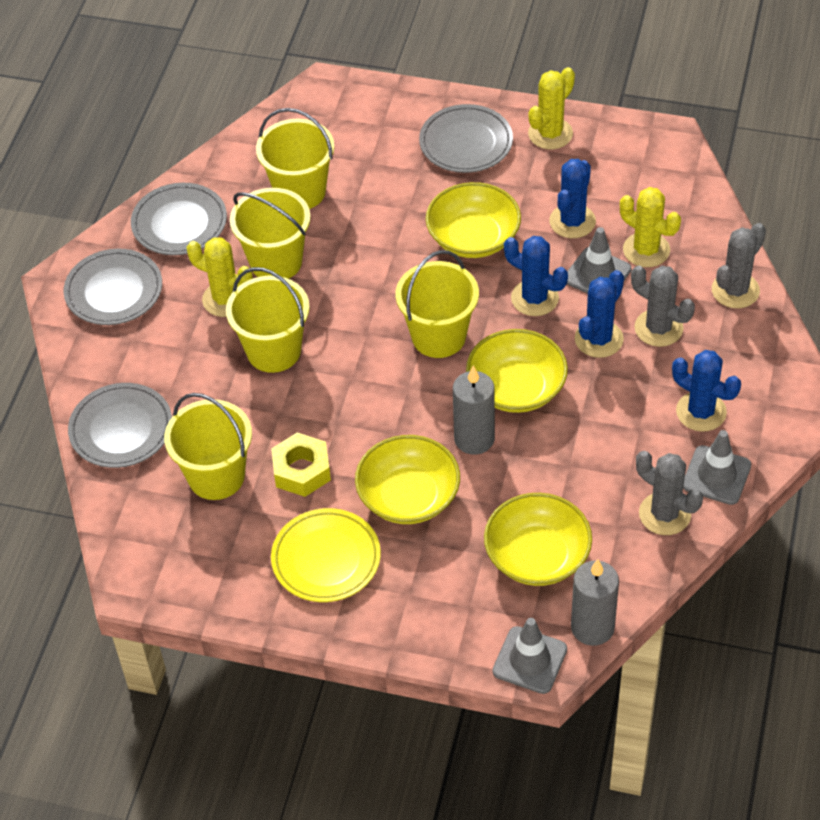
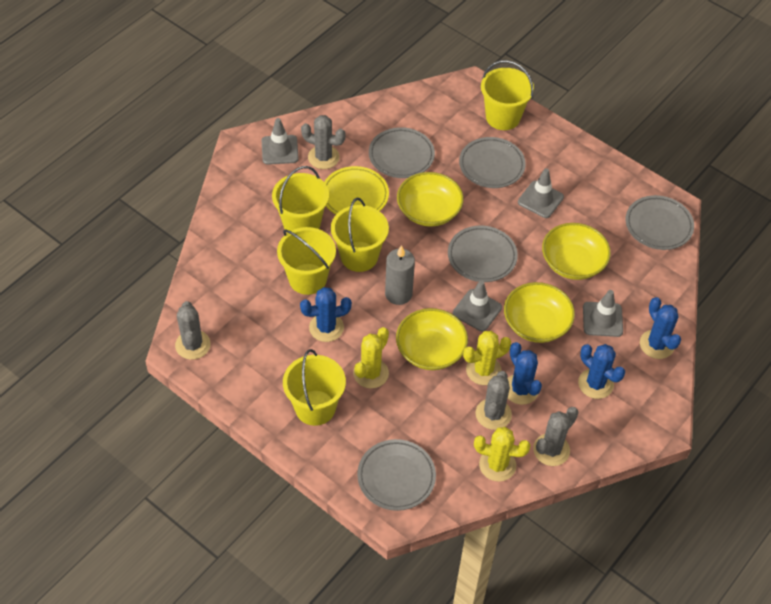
grey cactus: 3 -> 4
grey candle: 2 -> 1
grey plate: 4 -> 5
grey traffic cone: 3 -> 4
yellow nut: 1 -> 0

